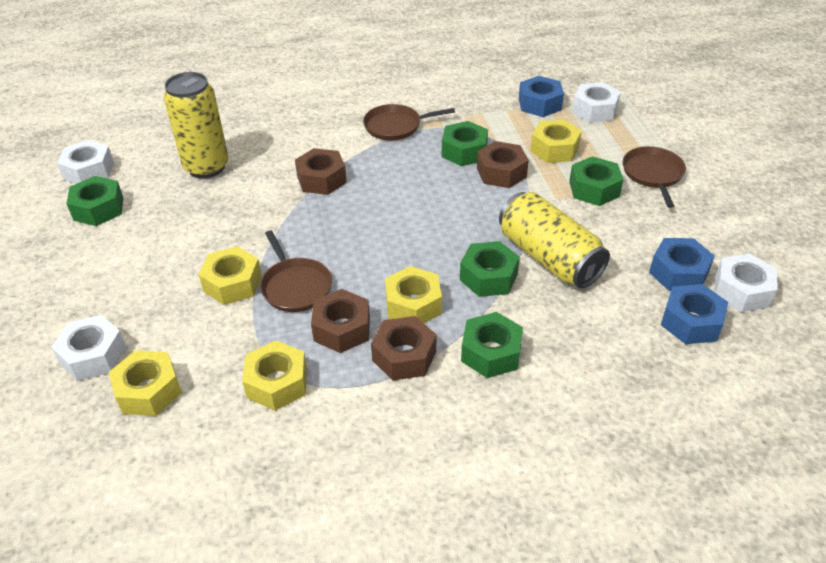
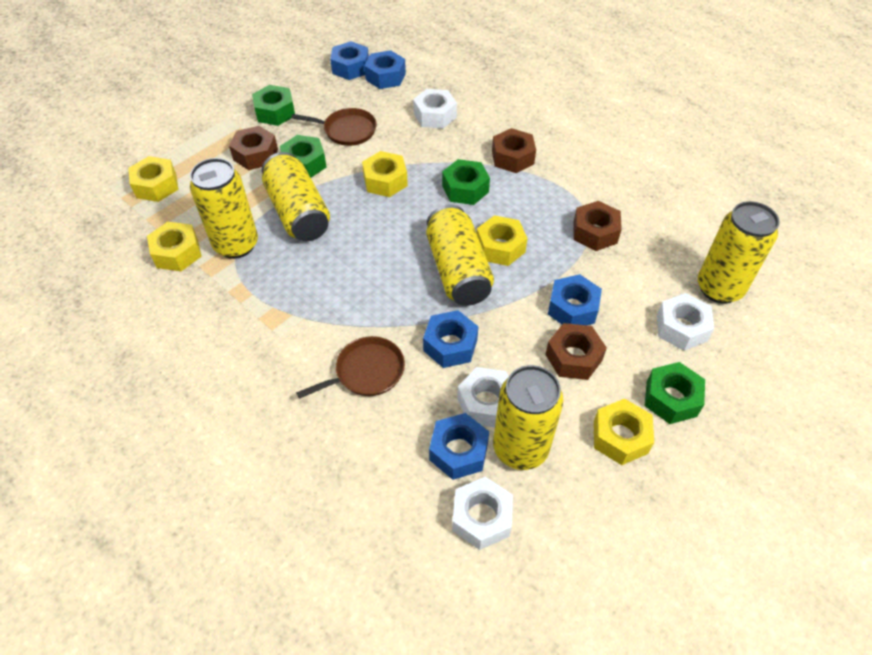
blue nut: 3 -> 5
brown pan: 3 -> 2
green nut: 5 -> 4
yellow can: 2 -> 5

